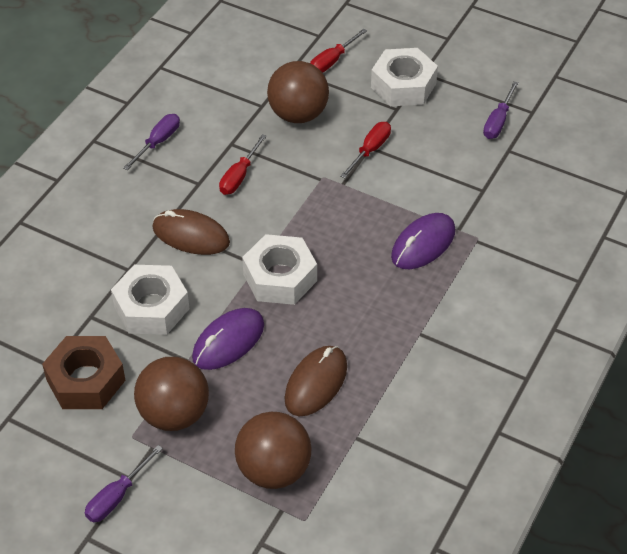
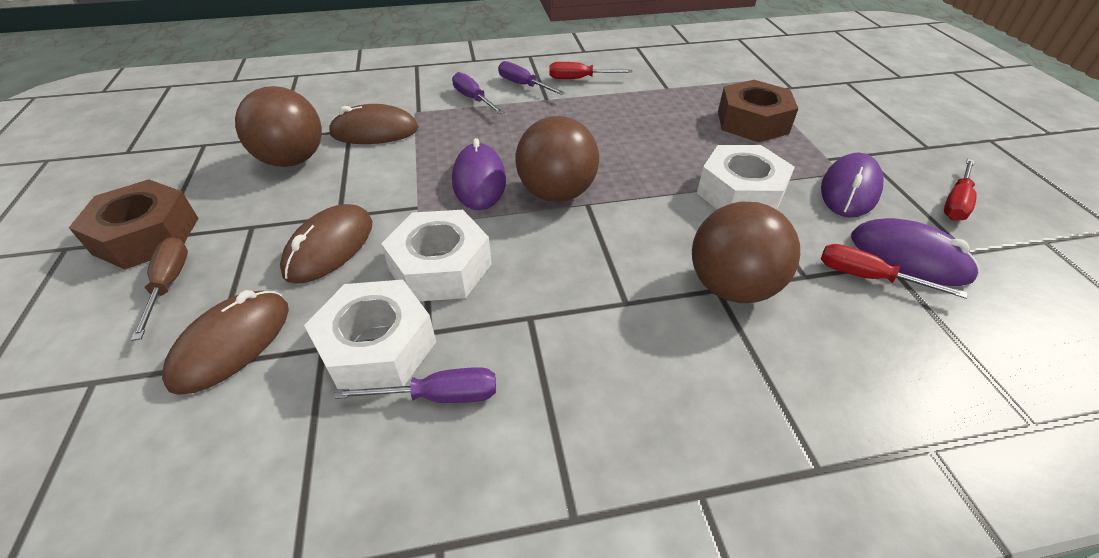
brown mouse: 2 -> 3
brown nut: 1 -> 2
brown screwdriver: 0 -> 1
purple mouse: 2 -> 3

